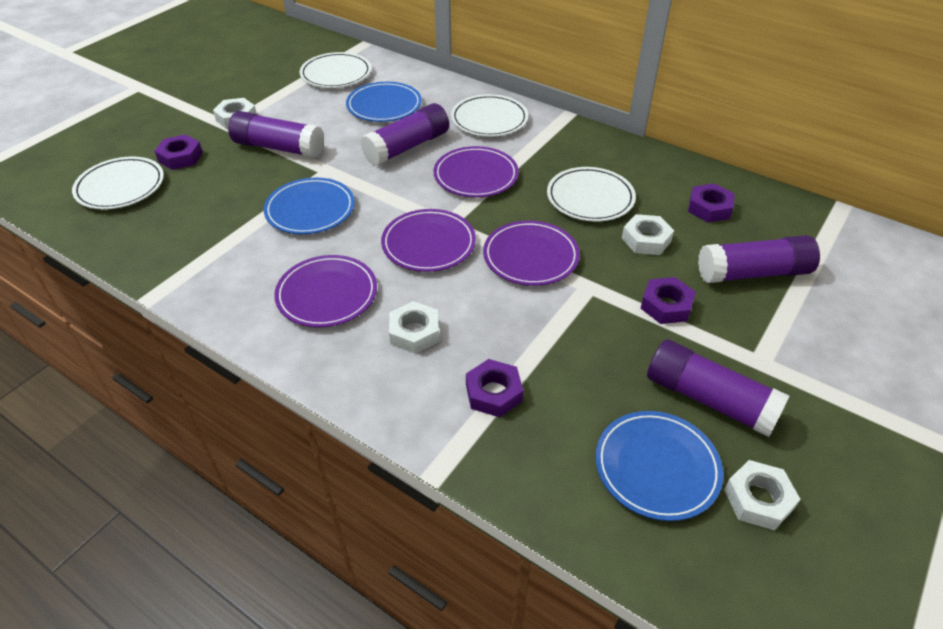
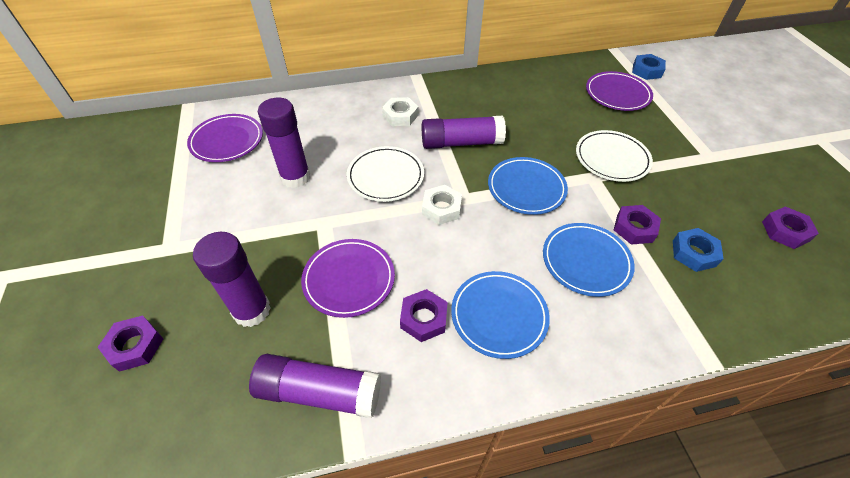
blue nut: 0 -> 2
purple plate: 4 -> 3
white nut: 4 -> 2
white plate: 4 -> 2

